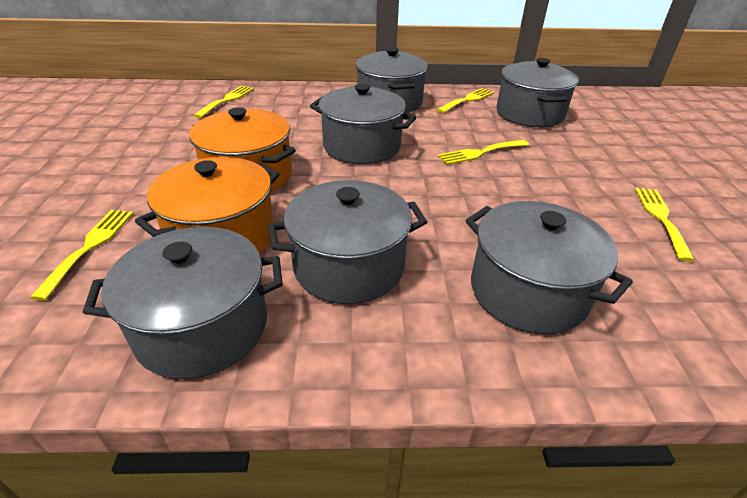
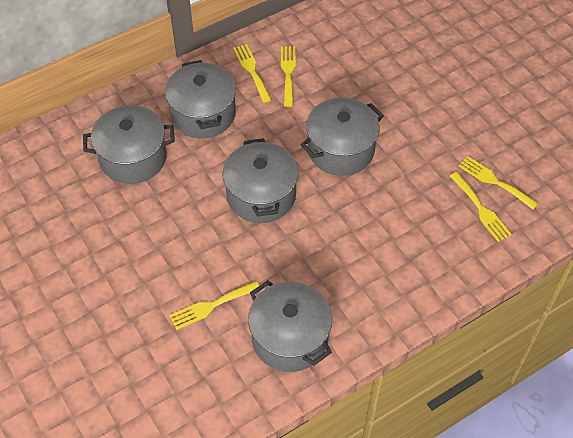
grey pot: 6 -> 5
orange pot: 2 -> 0

